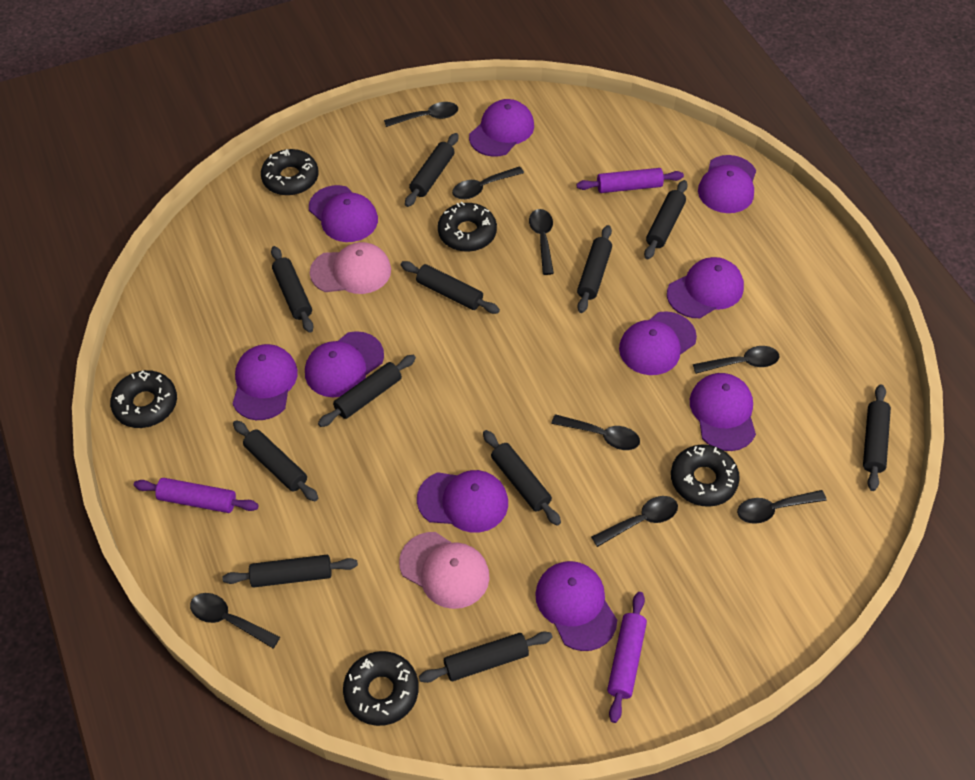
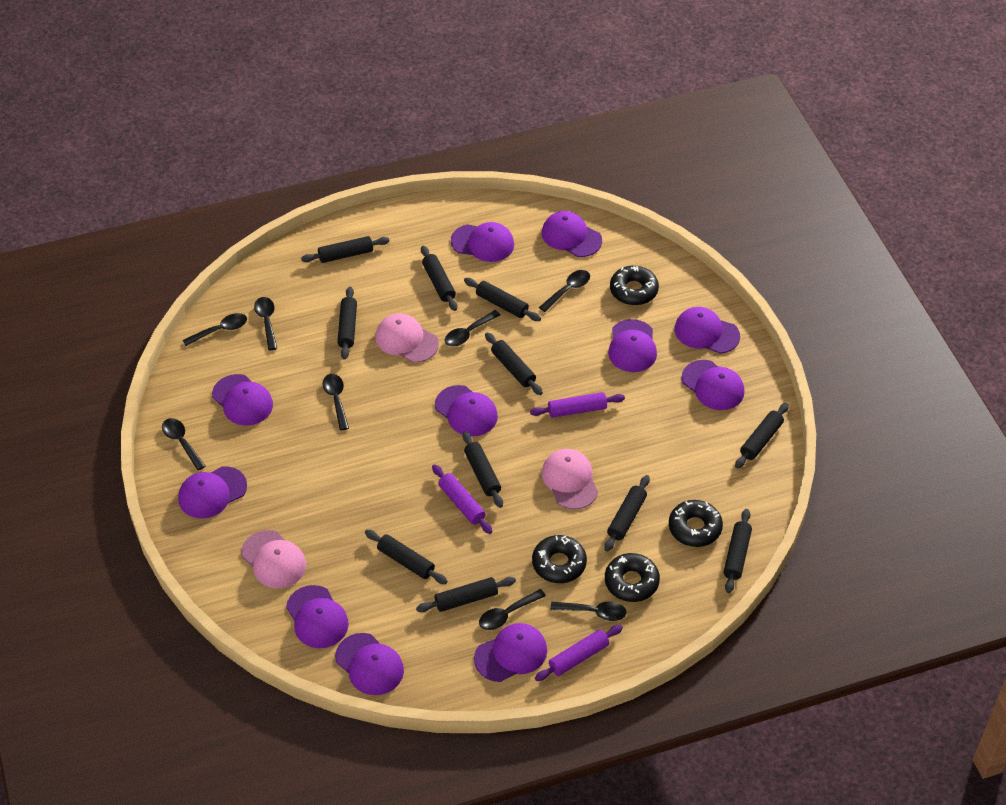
black donut: 5 -> 4
pink cap: 2 -> 3
purple cap: 10 -> 11

